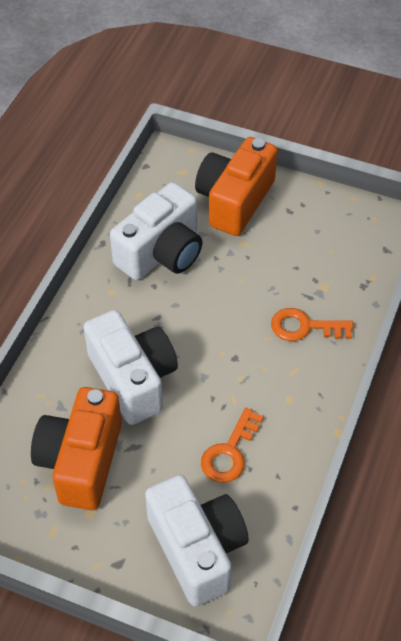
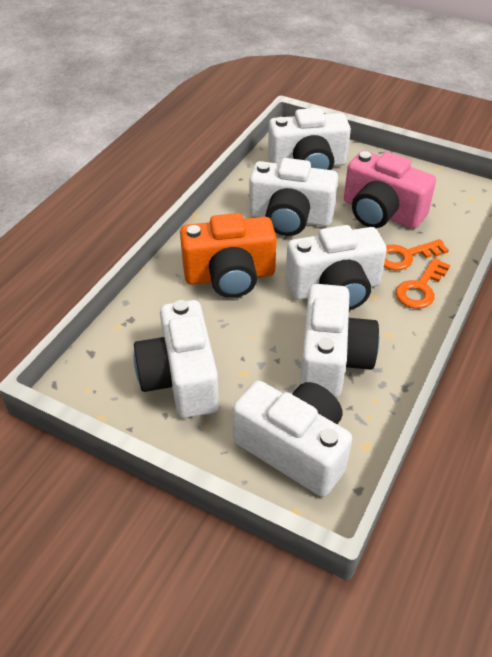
orange camera: 2 -> 1
pink camera: 0 -> 1
white camera: 3 -> 6

